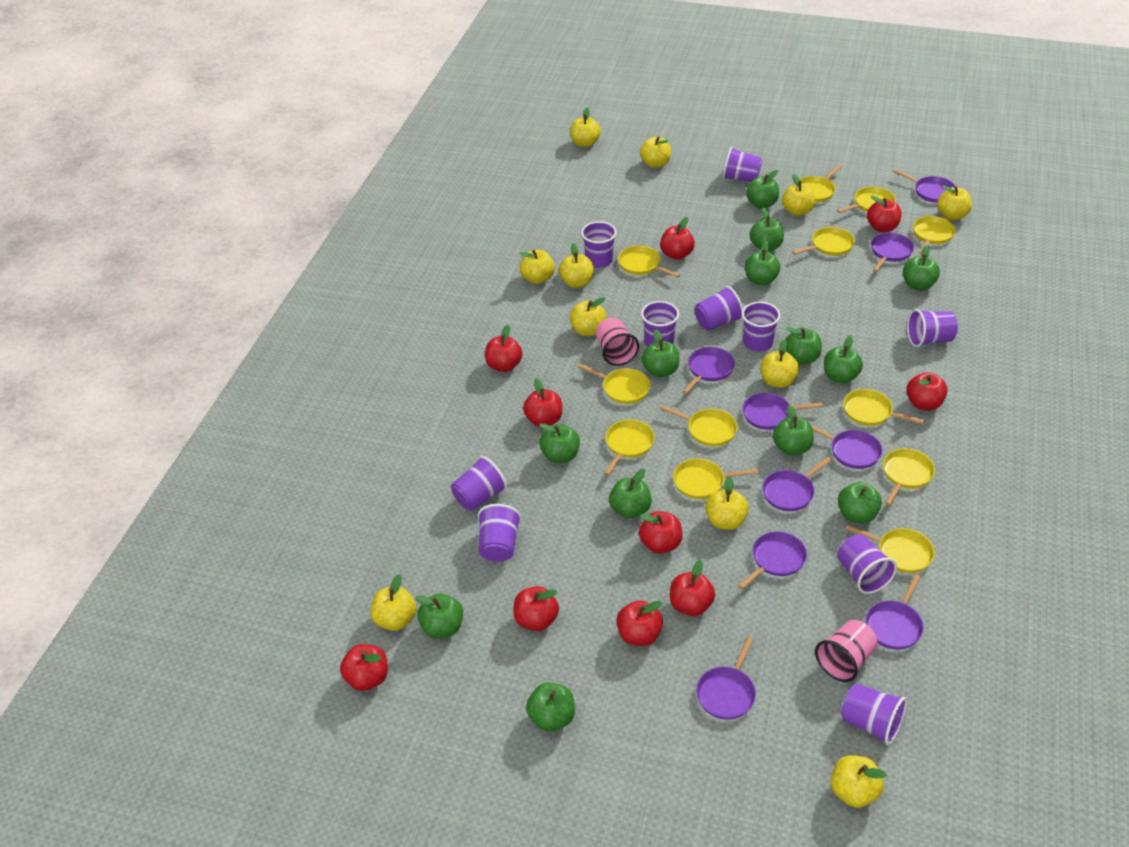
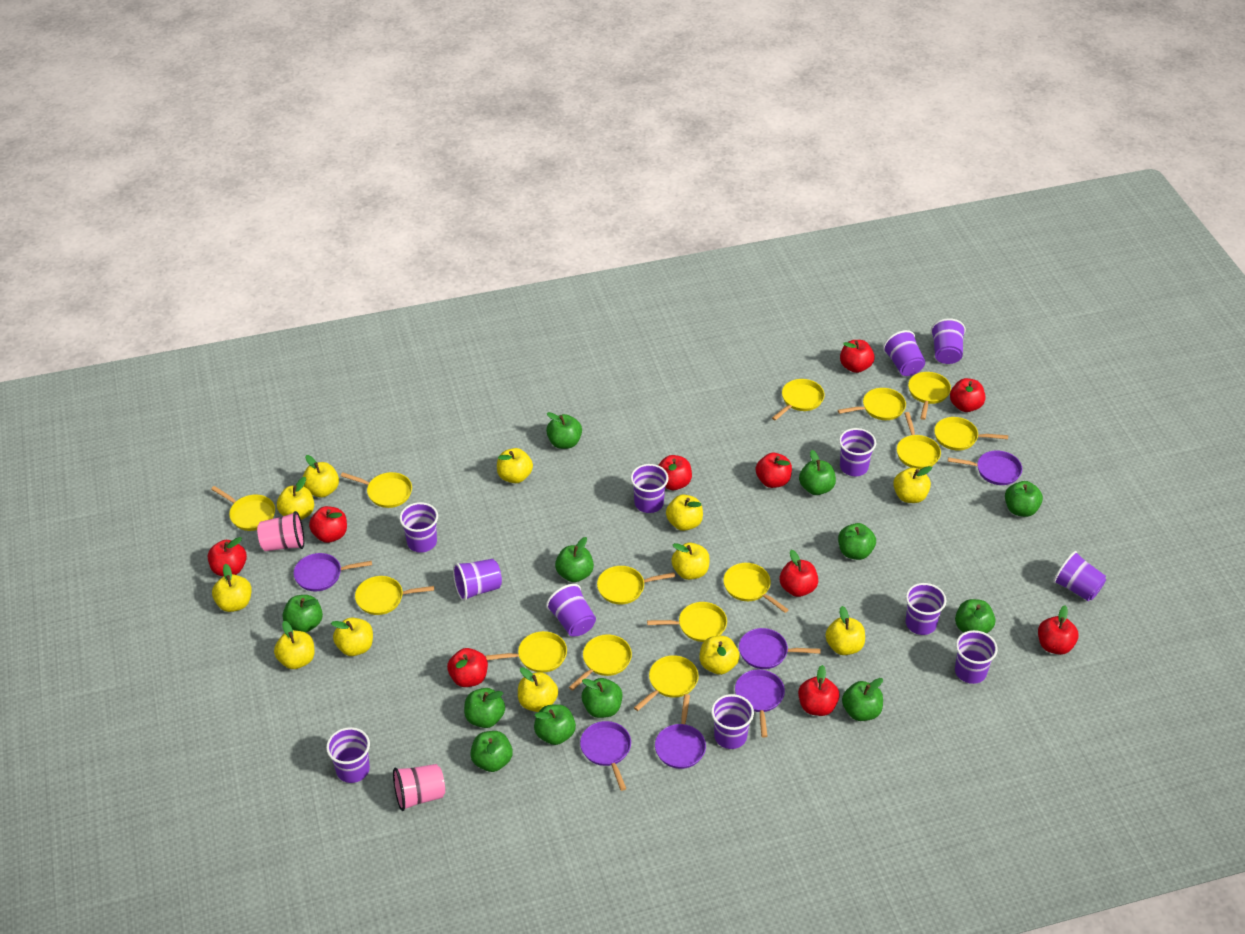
green apple: 13 -> 12
purple cup: 10 -> 12
purple pan: 9 -> 6
yellow apple: 11 -> 12
yellow pan: 12 -> 14

